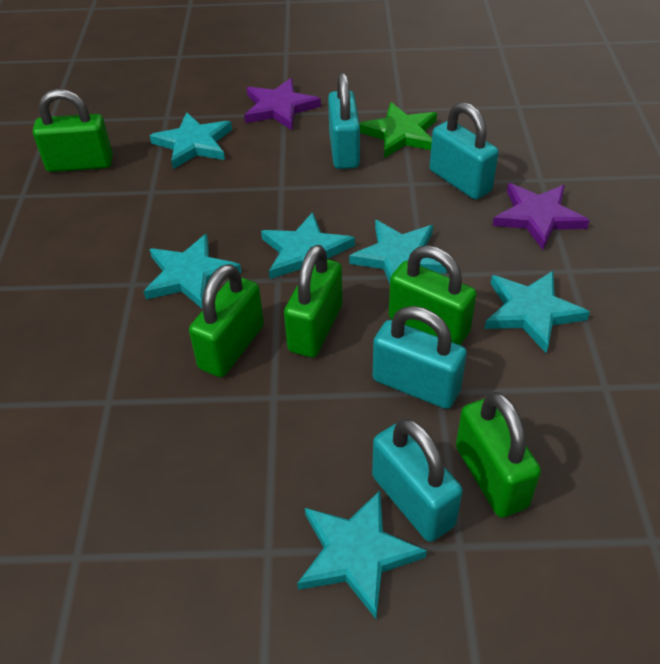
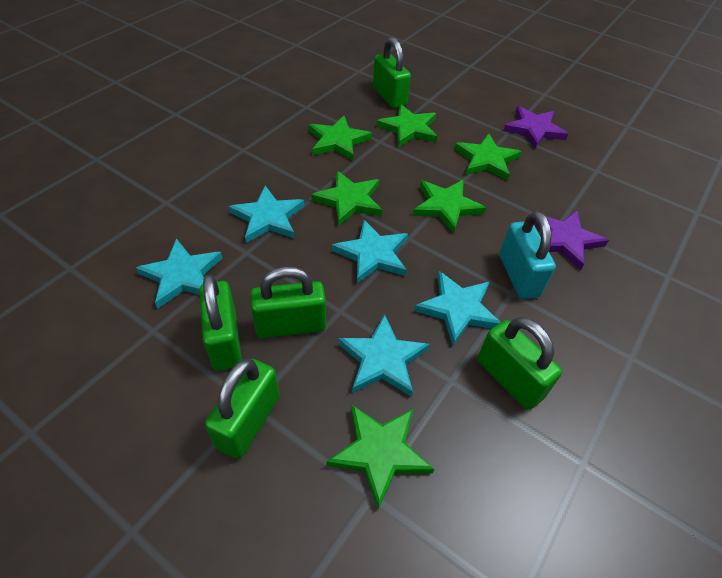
green star: 1 -> 6
turquoise padlock: 4 -> 1
turquoise star: 6 -> 5

